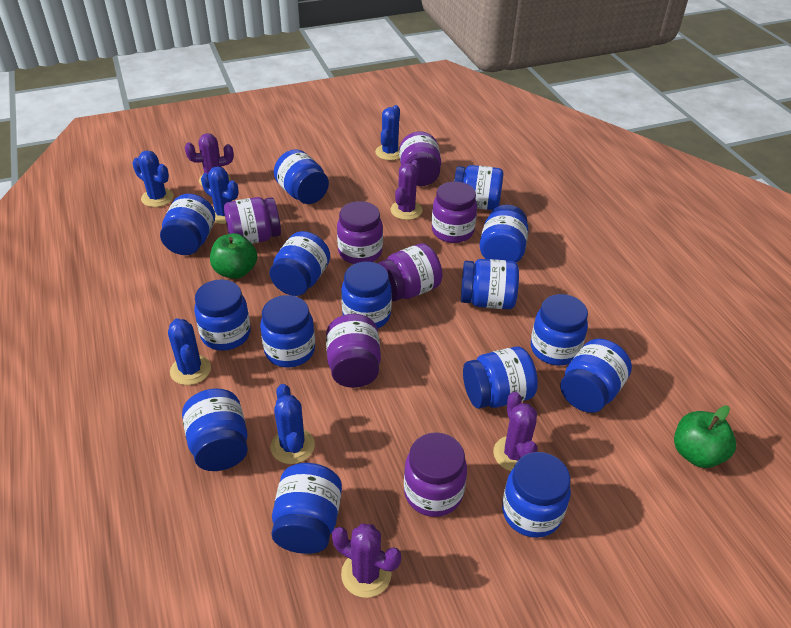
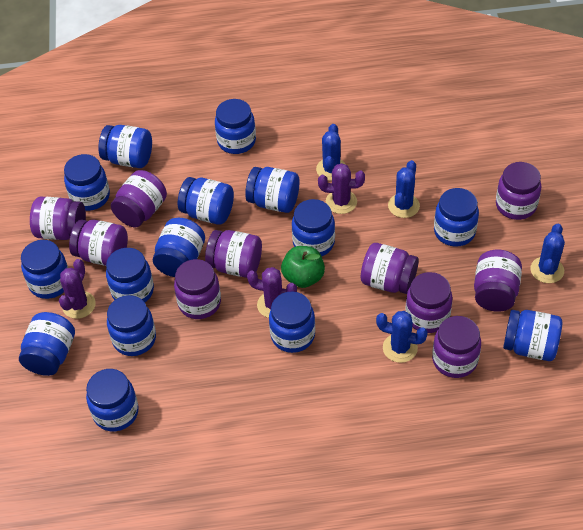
blue cactus: 5 -> 4
green apple: 2 -> 1
purple cactus: 4 -> 3
purple jar: 7 -> 10

